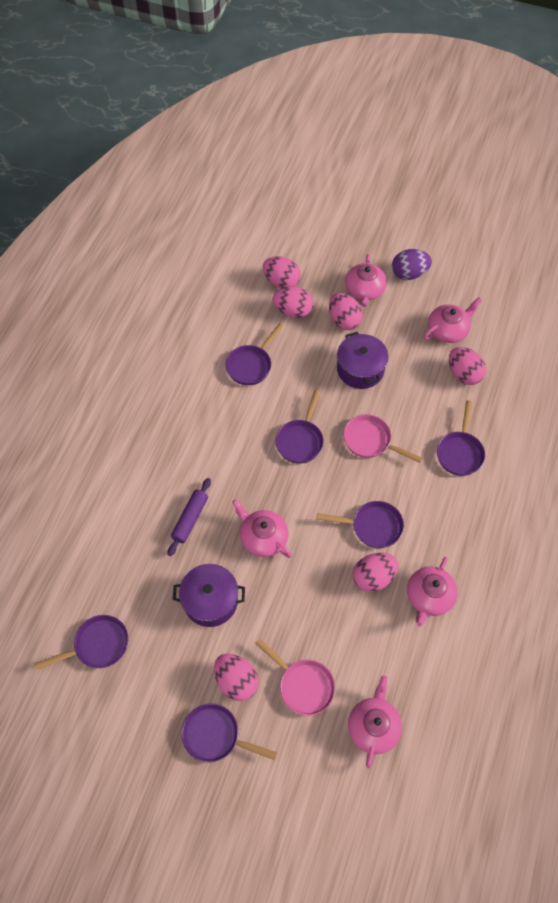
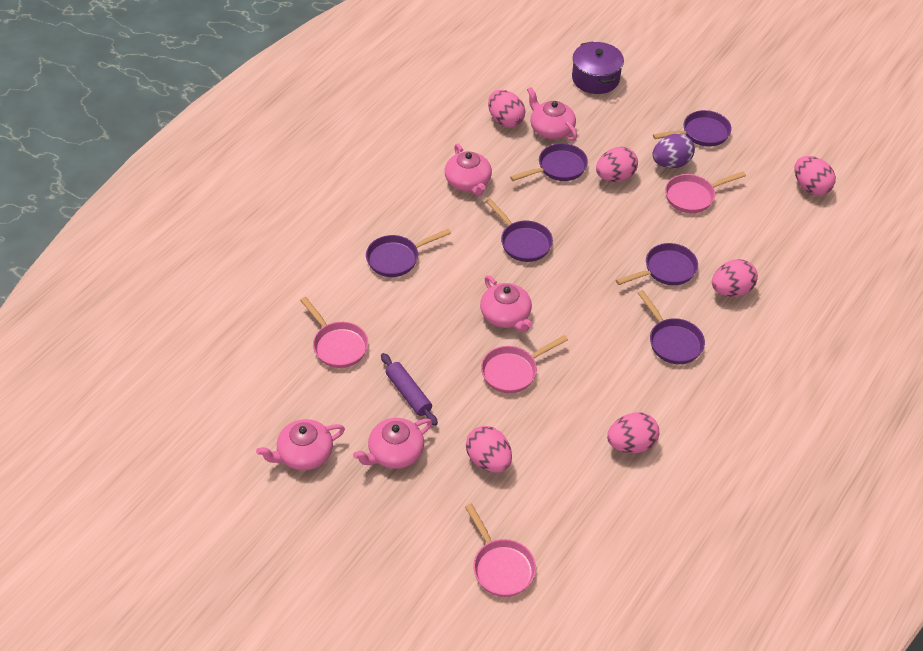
pink pan: 2 -> 4
purple pot: 2 -> 1

